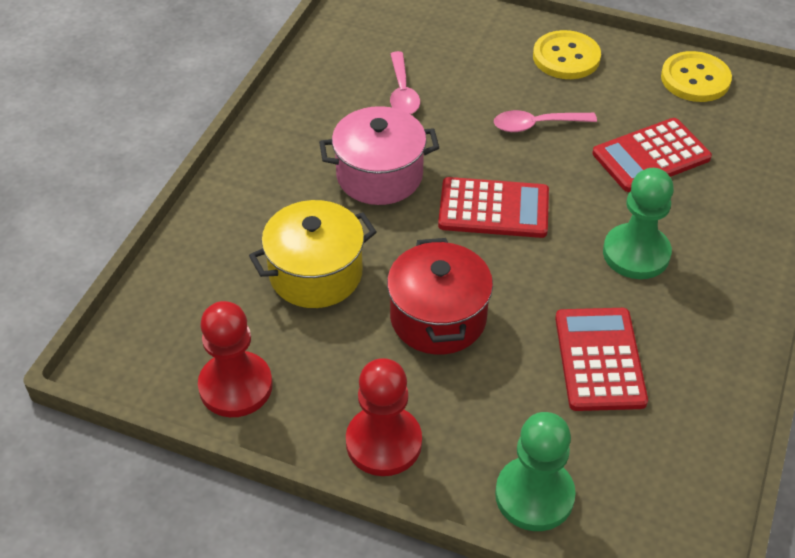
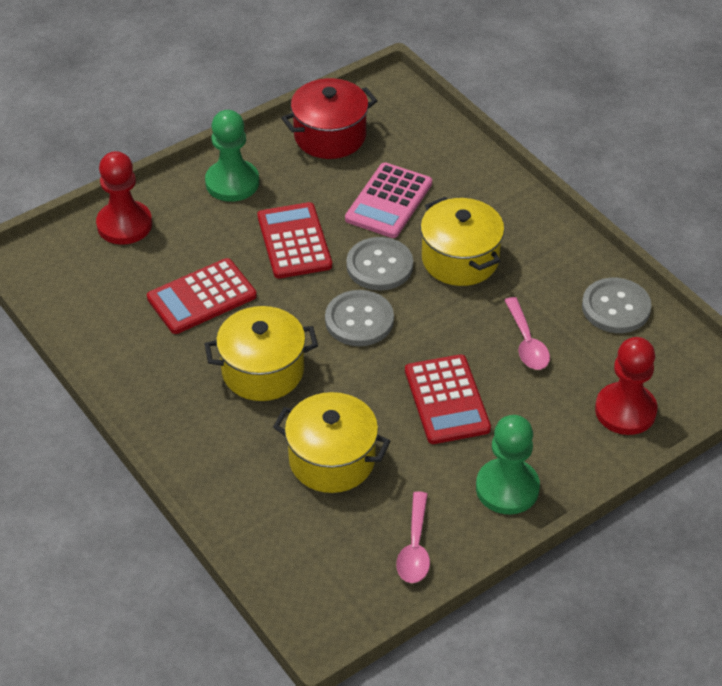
grey button: 0 -> 3
pink calculator: 0 -> 1
pink pot: 1 -> 0
yellow button: 2 -> 0
yellow pot: 1 -> 3

